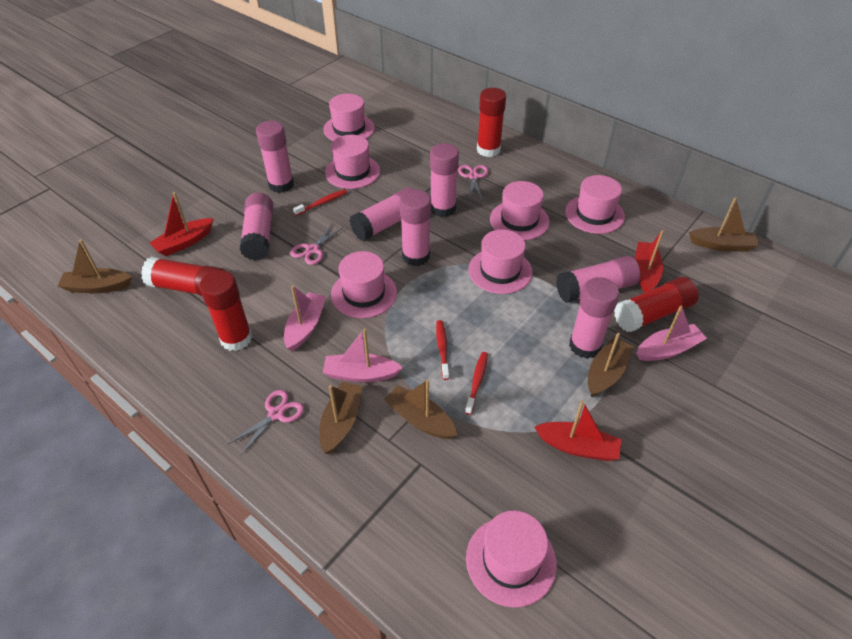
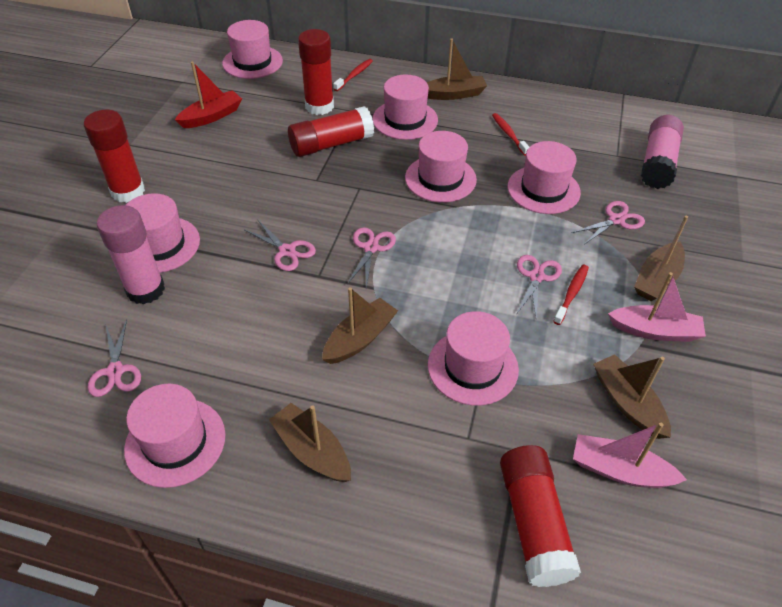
pink boat: 3 -> 2
pink glue stick: 7 -> 2
pink scissors: 3 -> 5
red boat: 3 -> 1

